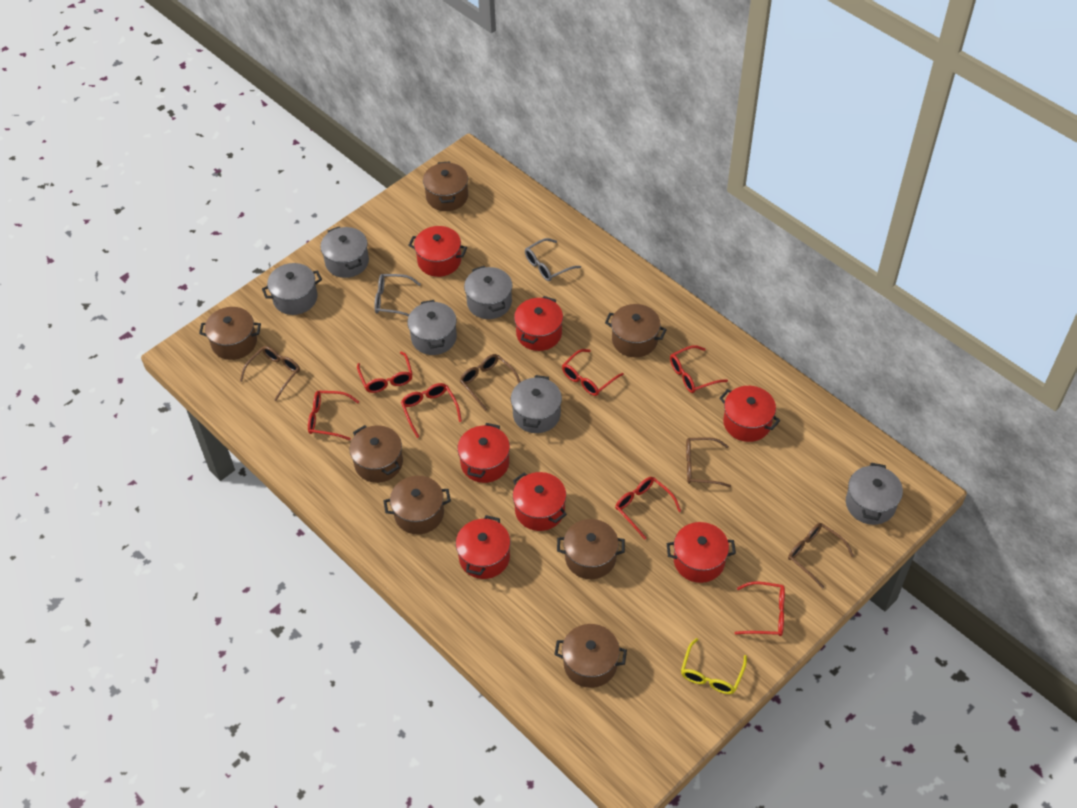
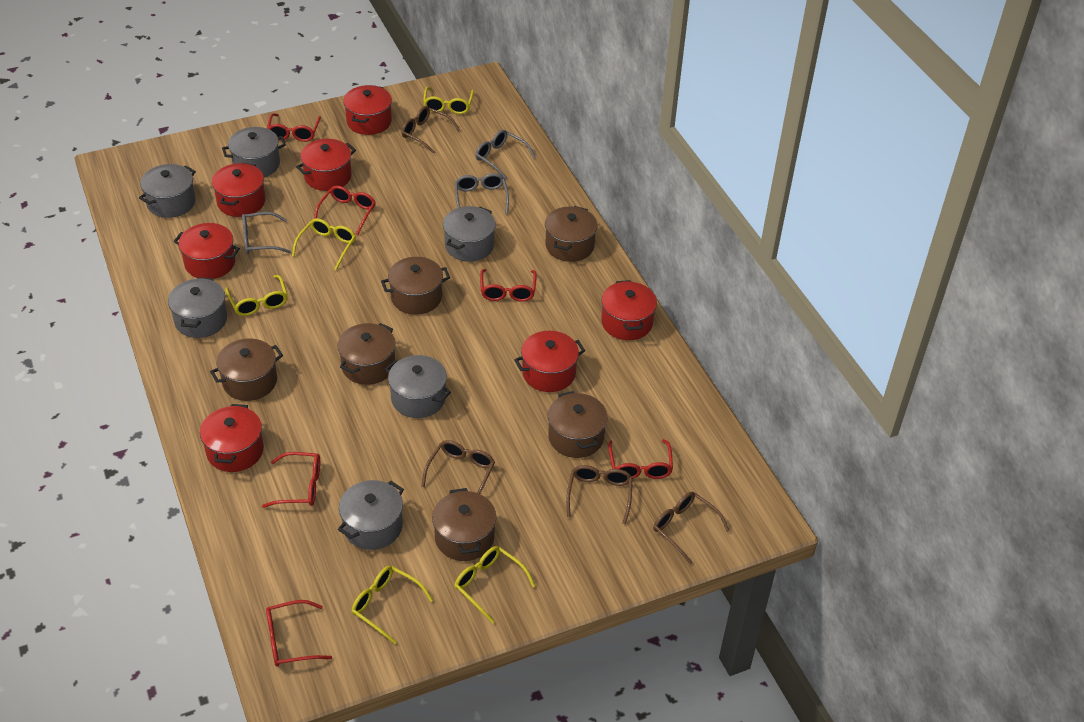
brown pot: 7 -> 6
grey glasses: 2 -> 3
red glasses: 7 -> 6
yellow glasses: 1 -> 5

